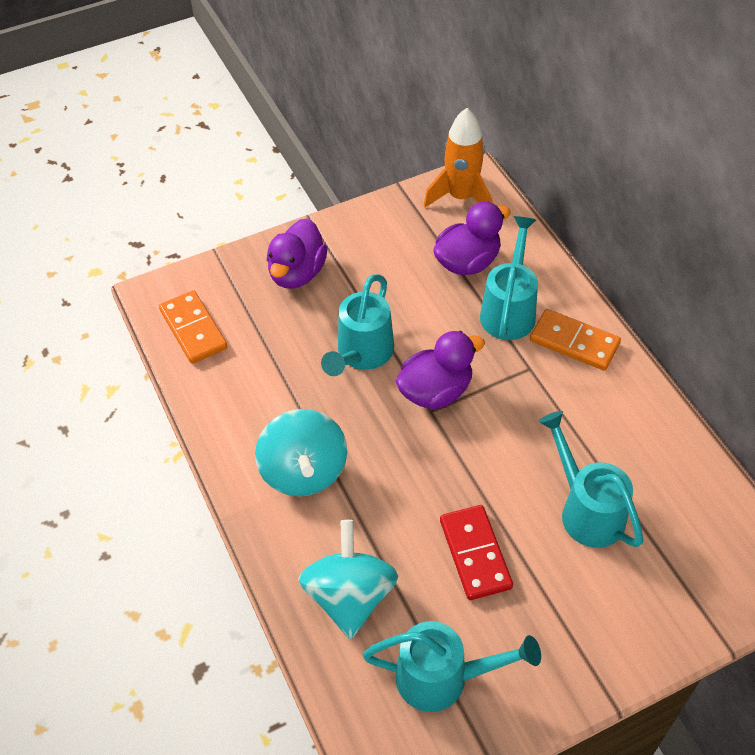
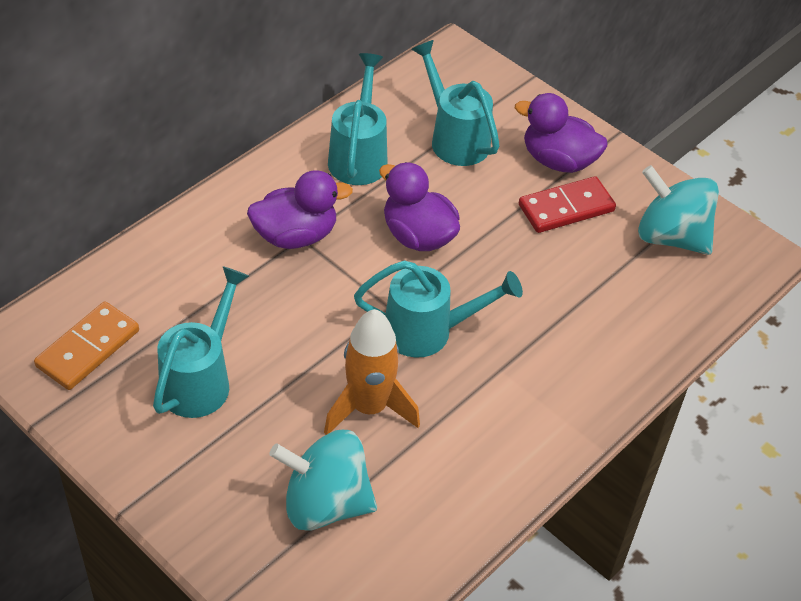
orange domino: 2 -> 1

